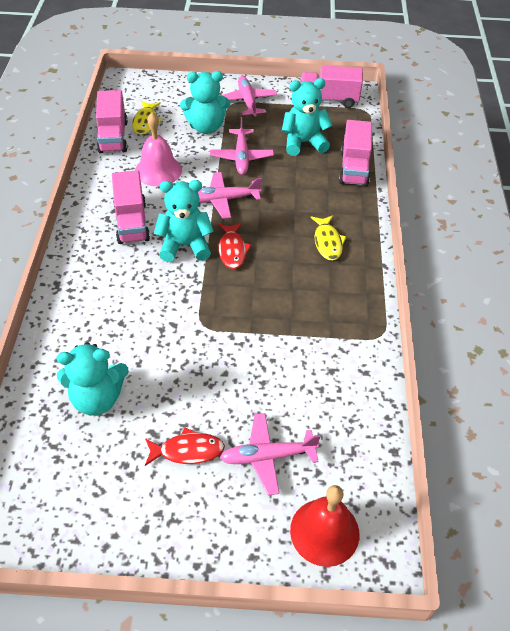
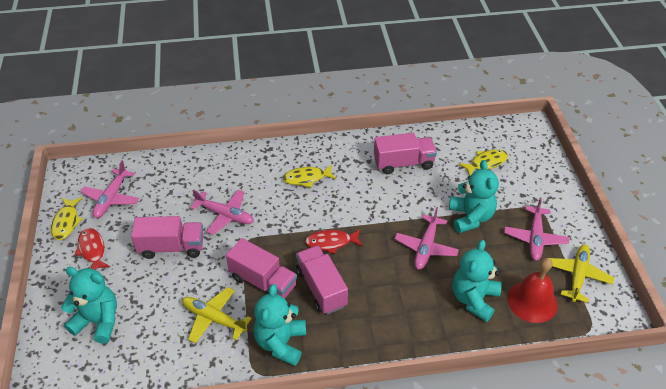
pink bell: 1 -> 0
yellow fish: 2 -> 3
yellow plane: 0 -> 2

